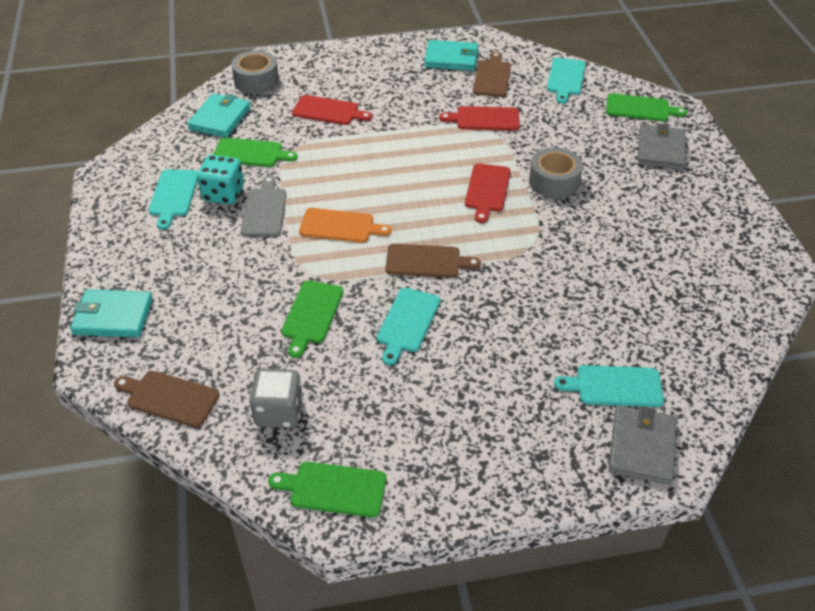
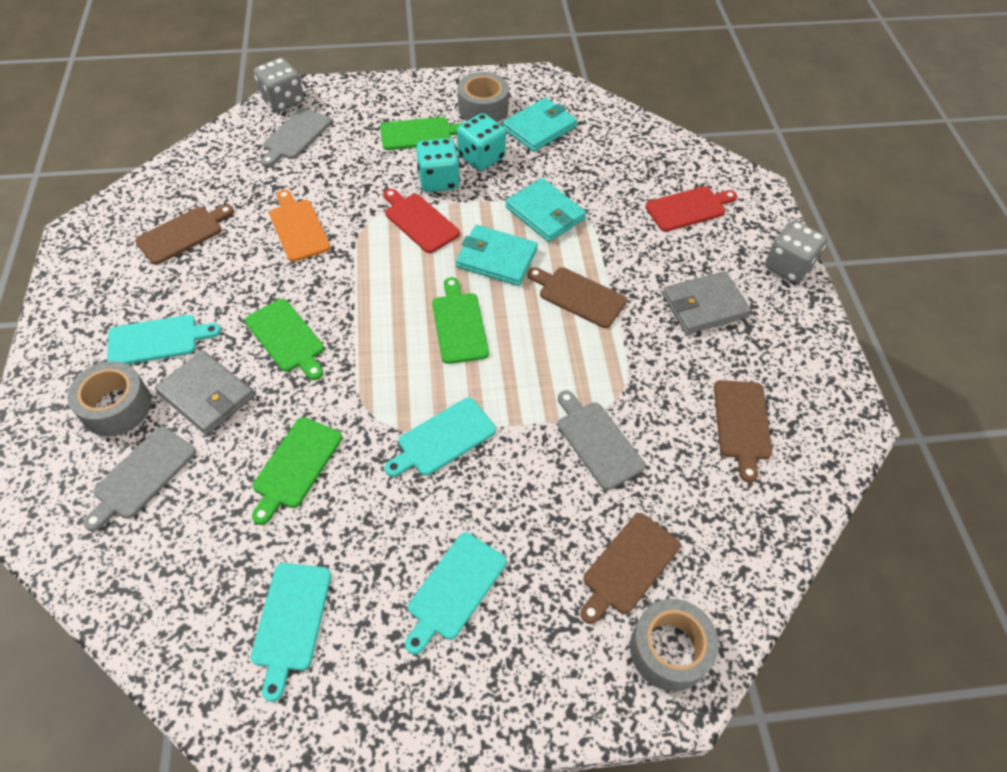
brown cutting board: 3 -> 4
grey cutting board: 1 -> 3
grey dice: 1 -> 2
grey tape: 2 -> 3
red cutting board: 3 -> 2
turquoise dice: 1 -> 2

